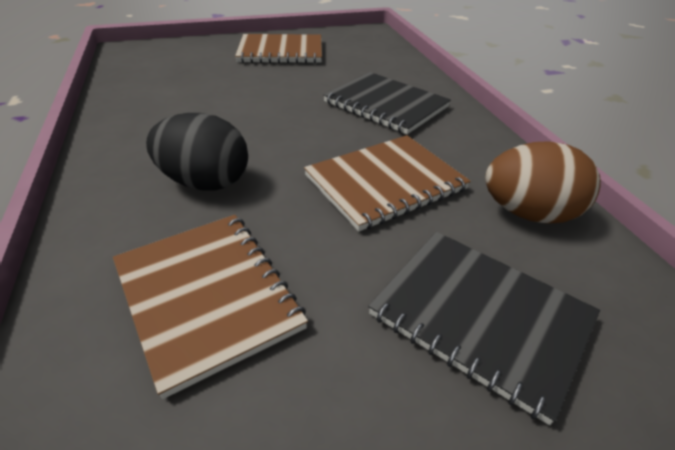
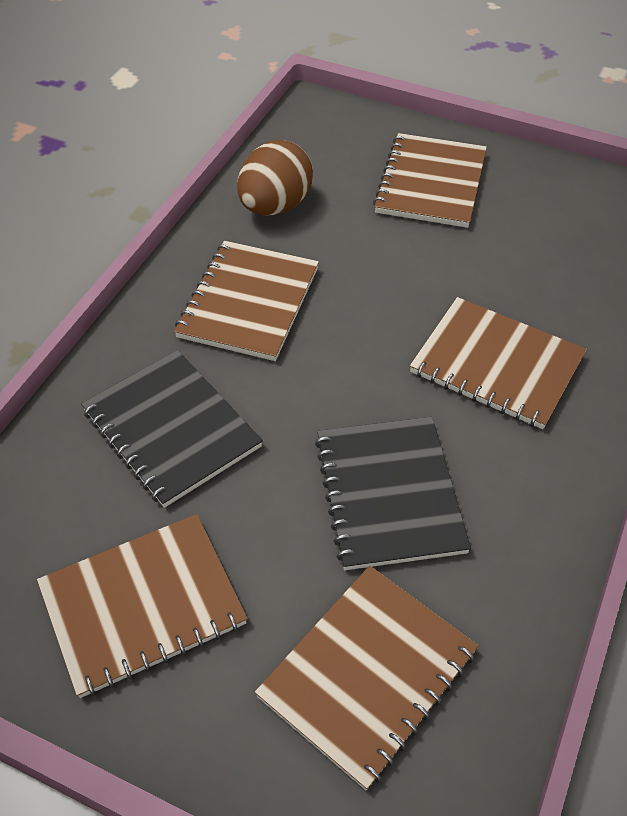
black egg: 1 -> 0
brown notebook: 3 -> 5

